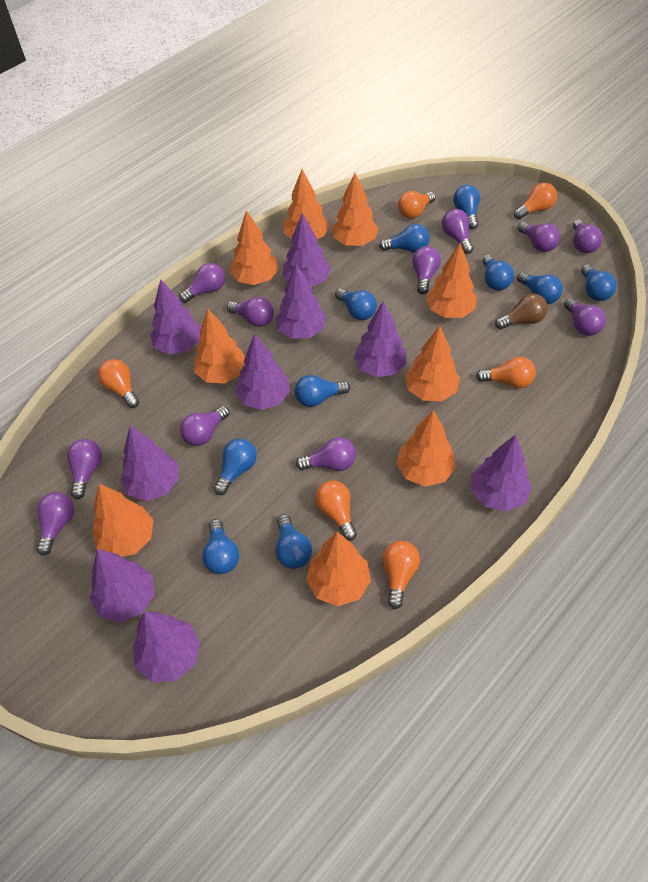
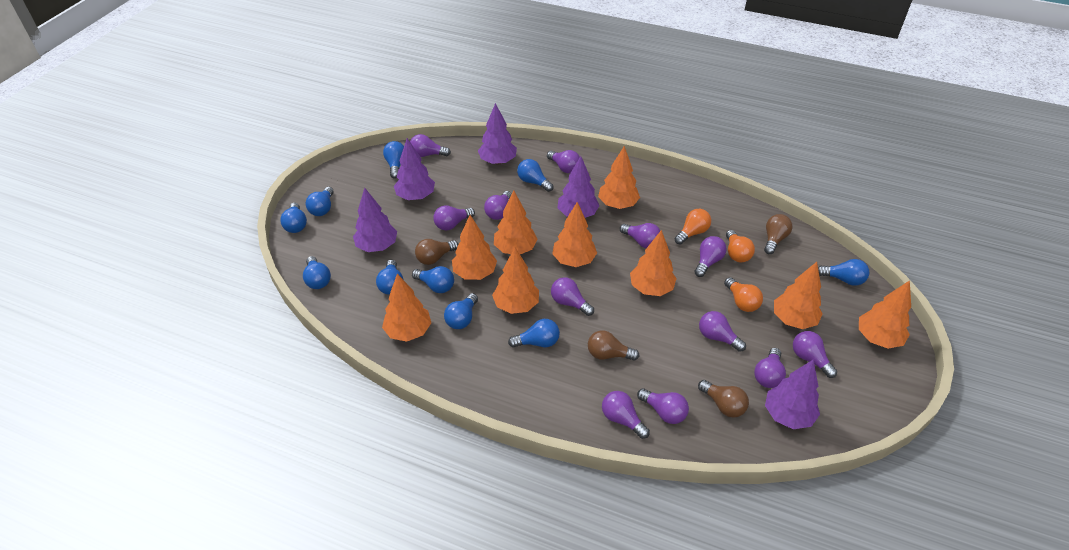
brown light bulb: 1 -> 4
orange light bulb: 6 -> 3
purple light bulb: 11 -> 12
purple tree: 9 -> 5

